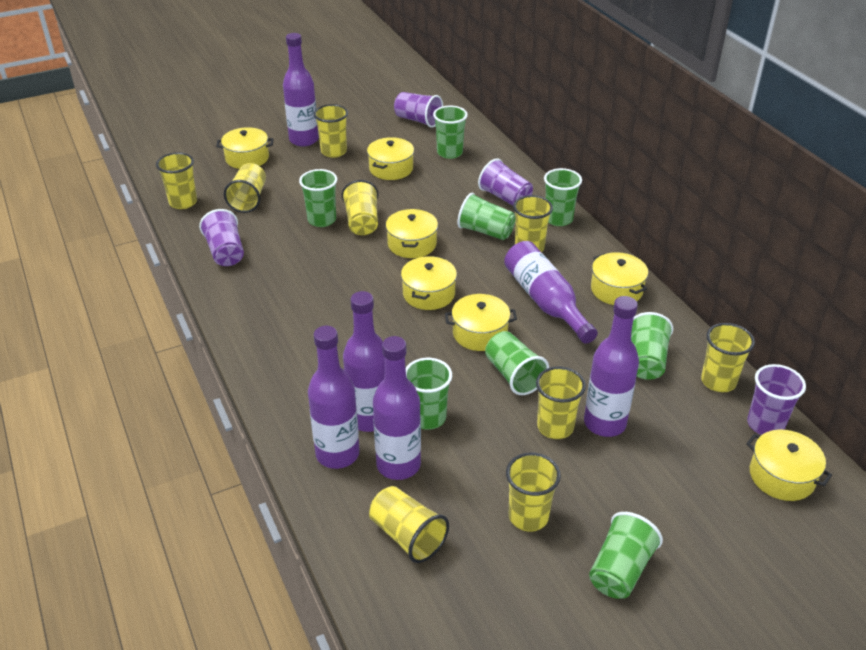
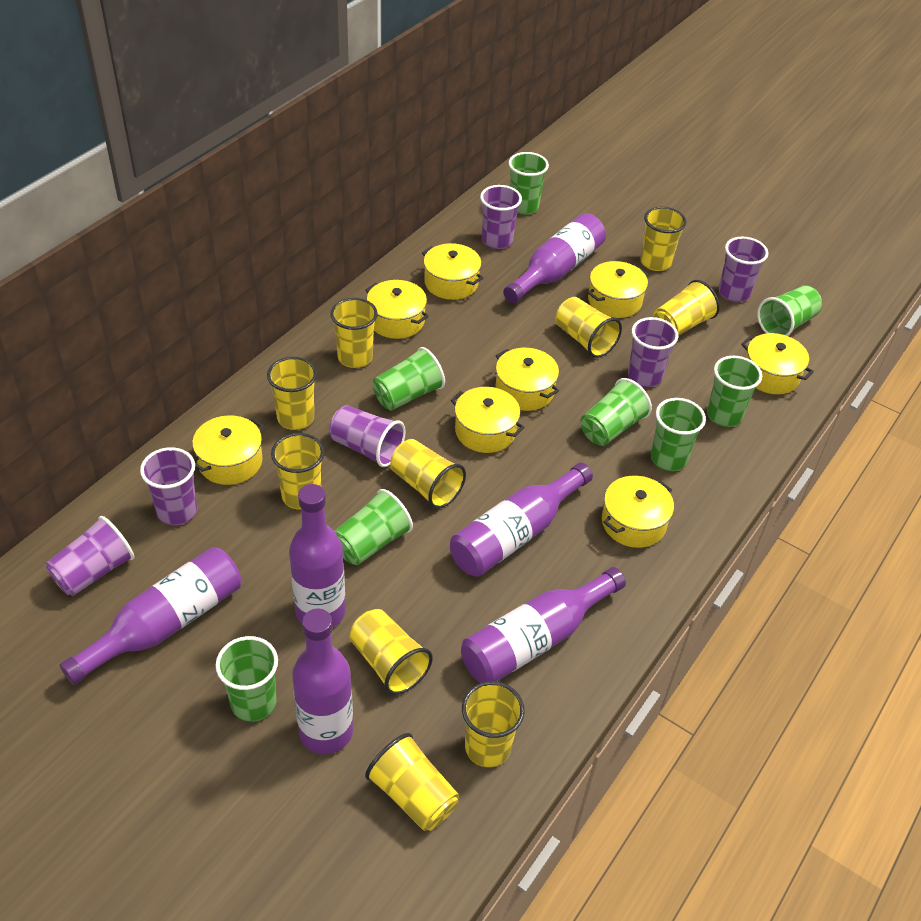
purple cup: 4 -> 6
yellow cup: 9 -> 10
yellow pot: 7 -> 8

